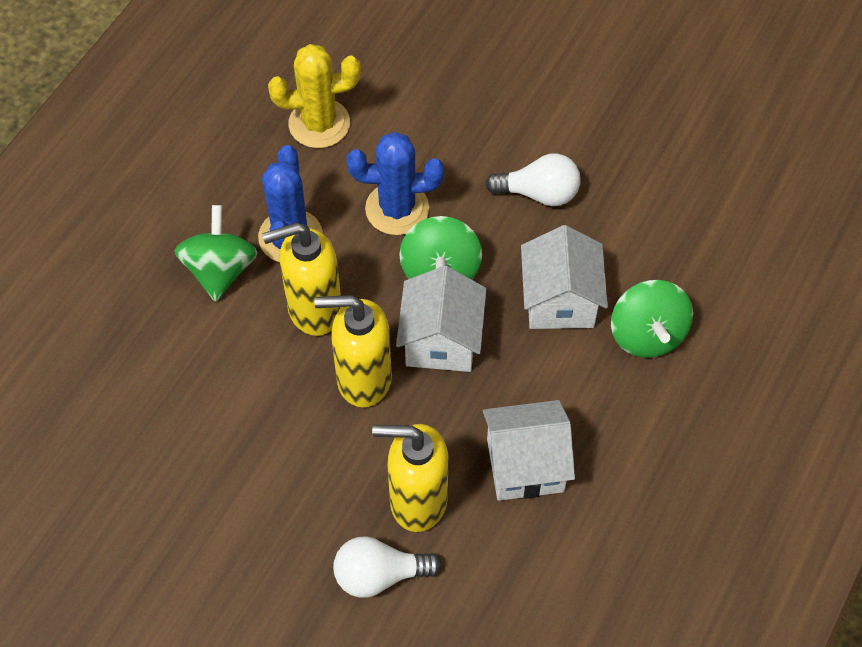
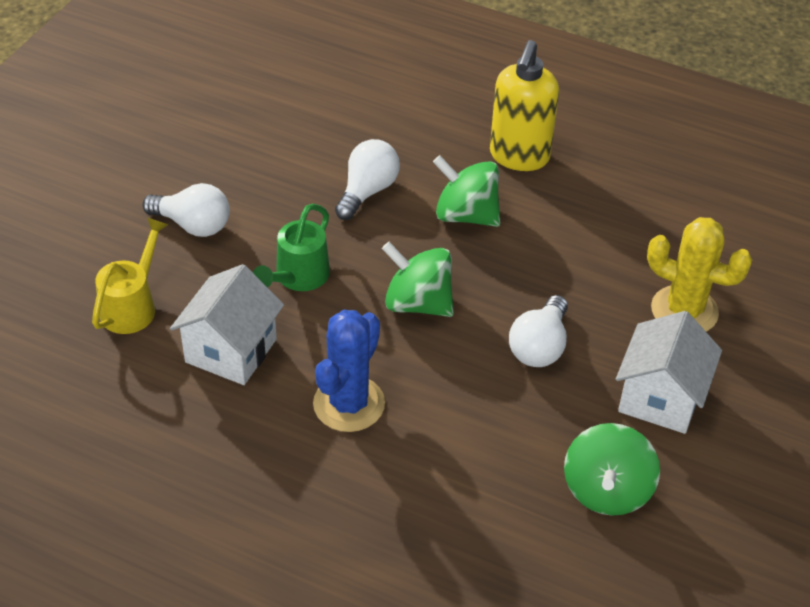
blue cactus: 2 -> 1
green watering can: 0 -> 1
white house: 3 -> 2
white light bulb: 2 -> 3
yellow soap dispenser: 3 -> 1
yellow watering can: 0 -> 1

